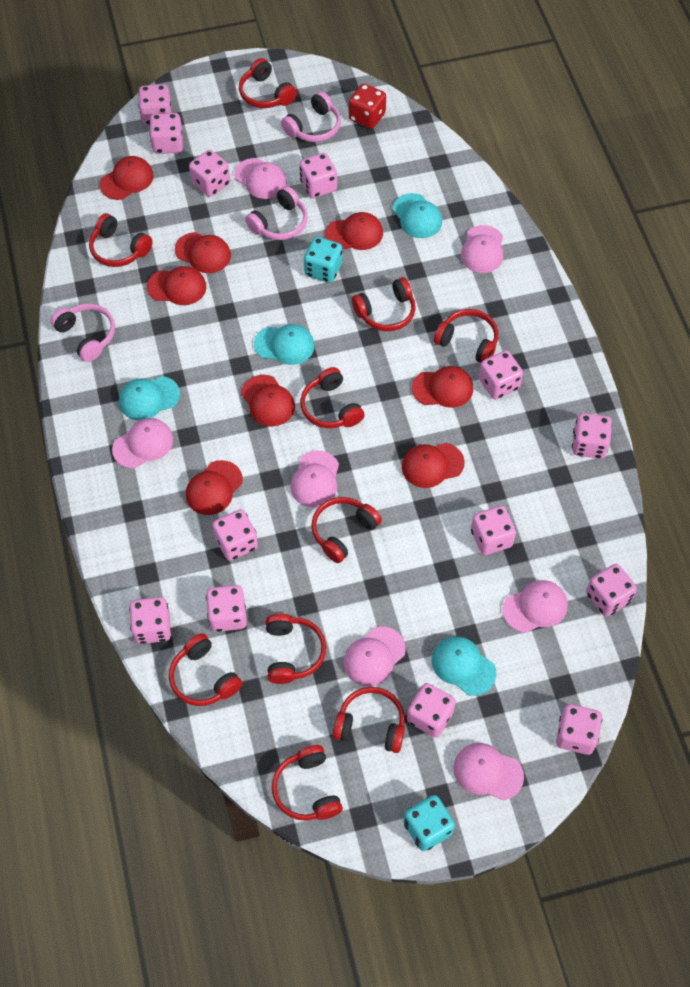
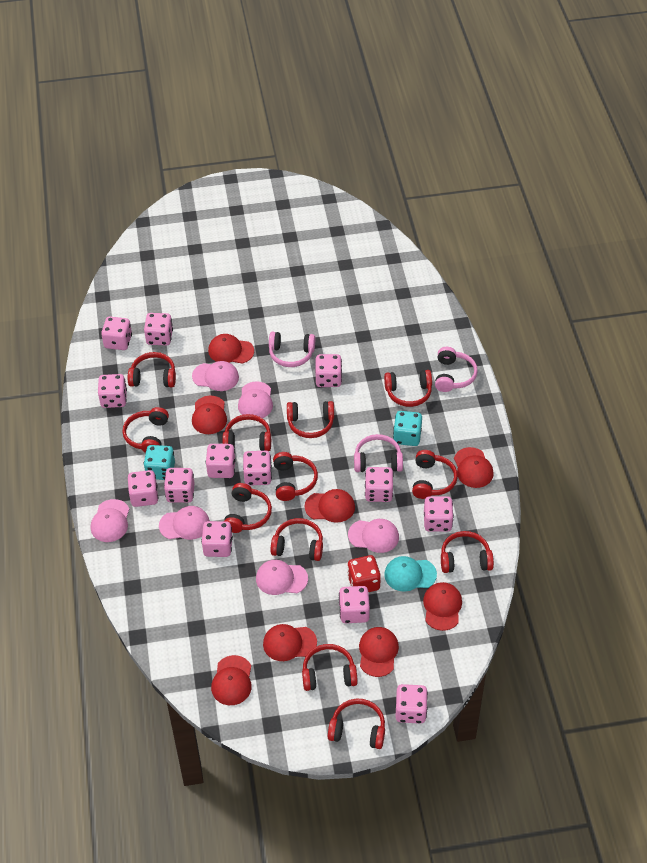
pink cap: 7 -> 6
red headphones: 10 -> 12
turquoise cap: 4 -> 1

